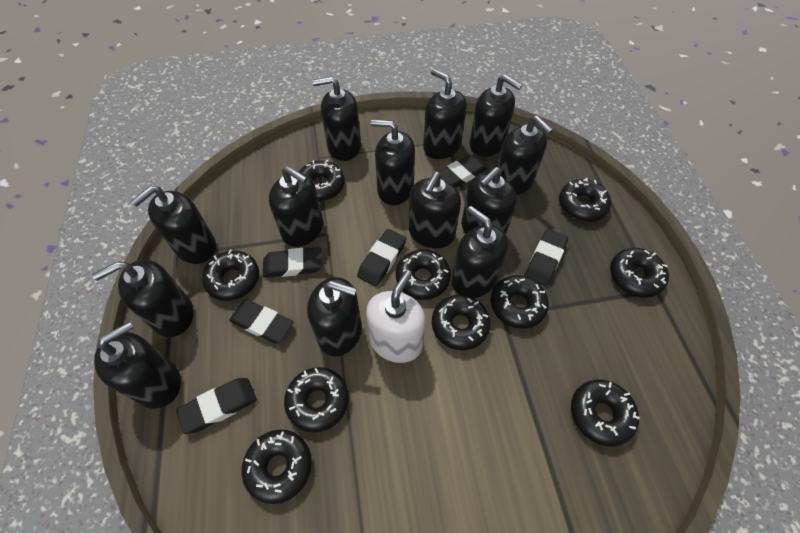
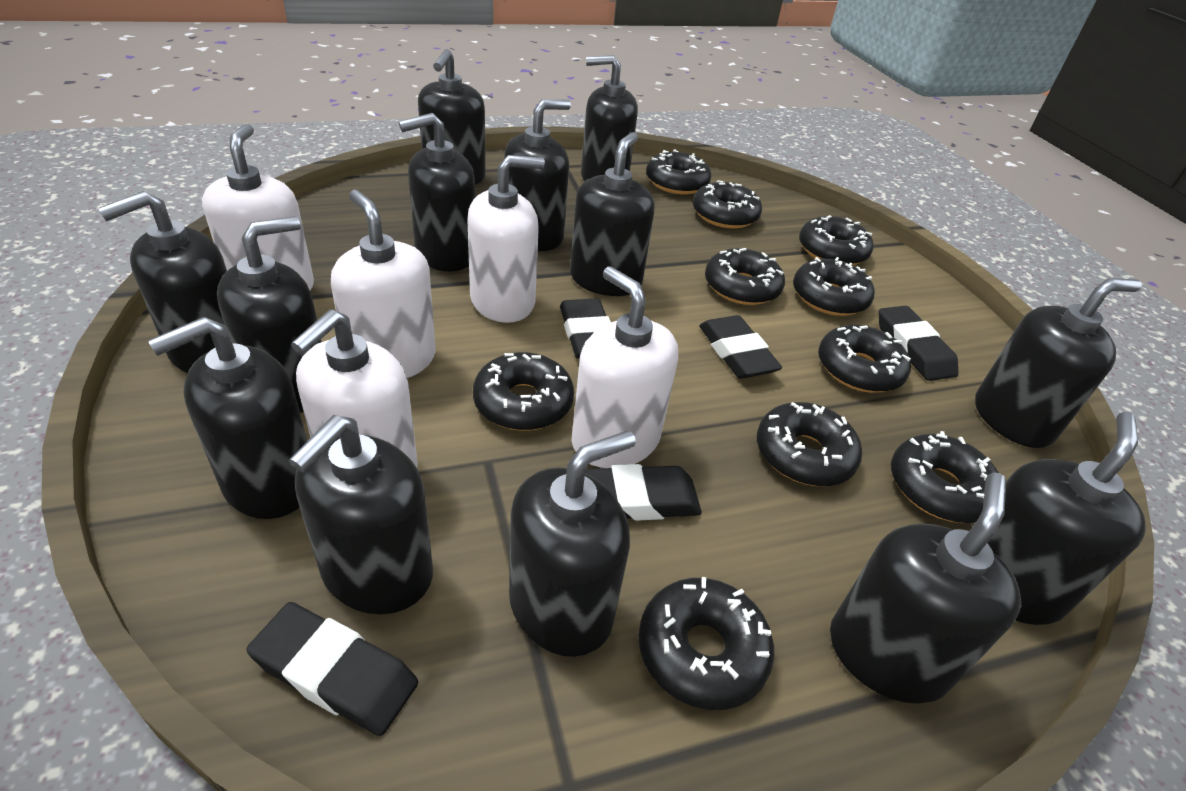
black eraser: 6 -> 5
white soap dispenser: 1 -> 5

